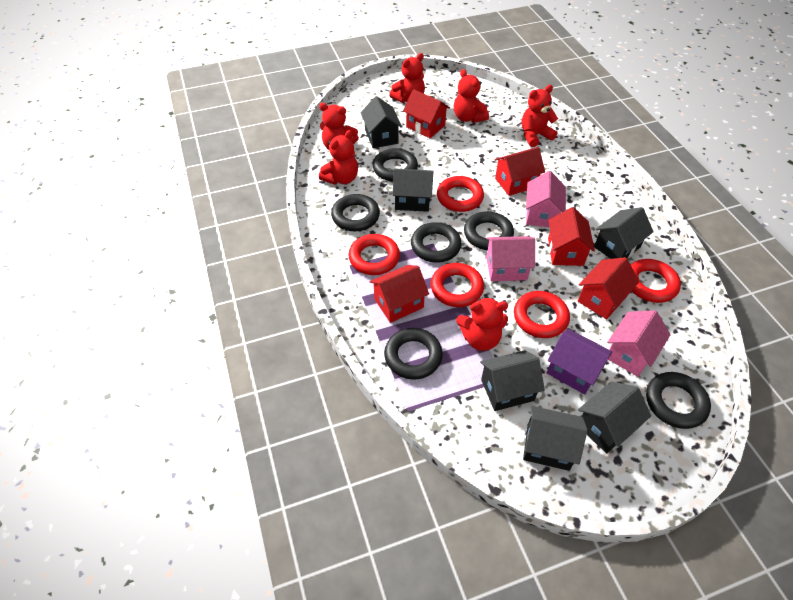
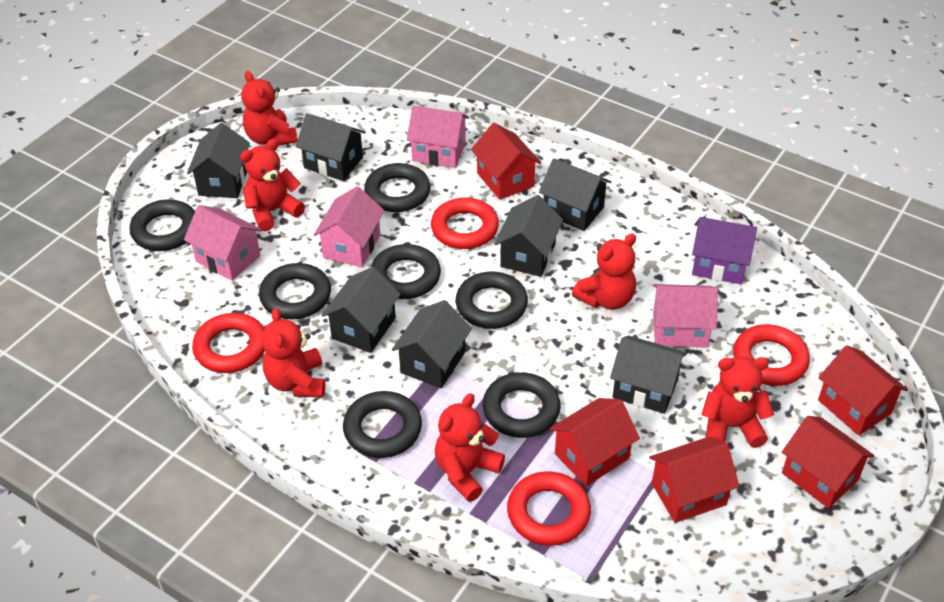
black house: 6 -> 7
black ring: 6 -> 7
pink house: 3 -> 4
red ring: 5 -> 4

